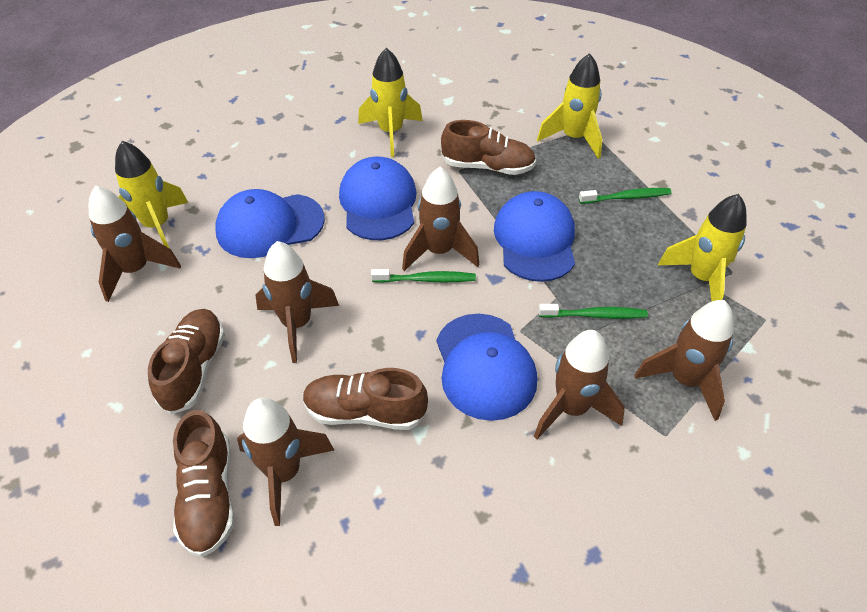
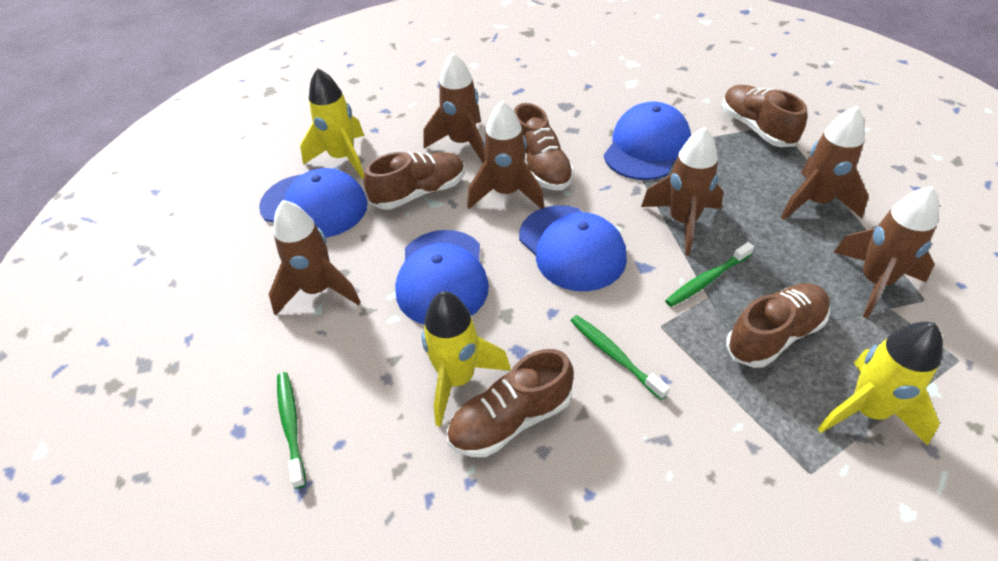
brown shoe: 4 -> 5
yellow rocket: 4 -> 3

